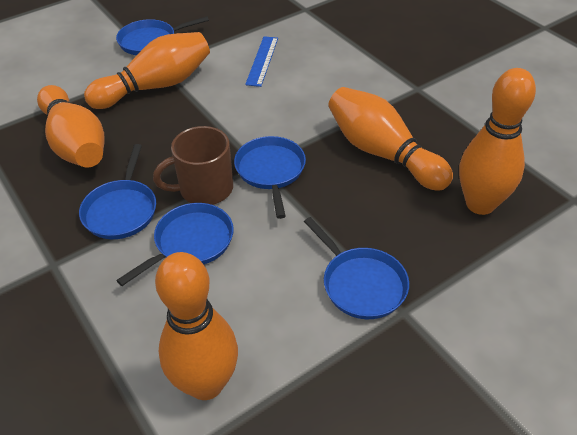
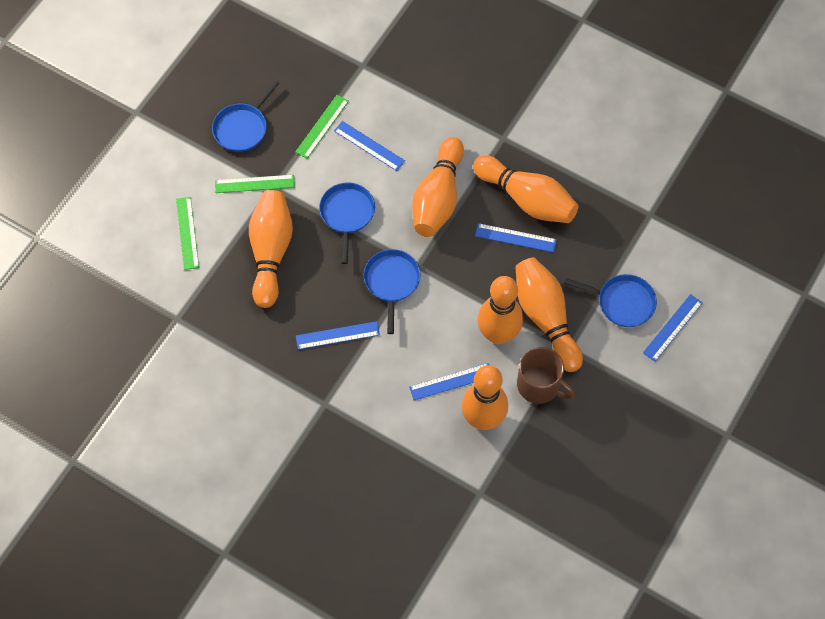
blue pan: 5 -> 4
blue ruler: 1 -> 5
green ruler: 0 -> 3
orange bowling pin: 5 -> 6

